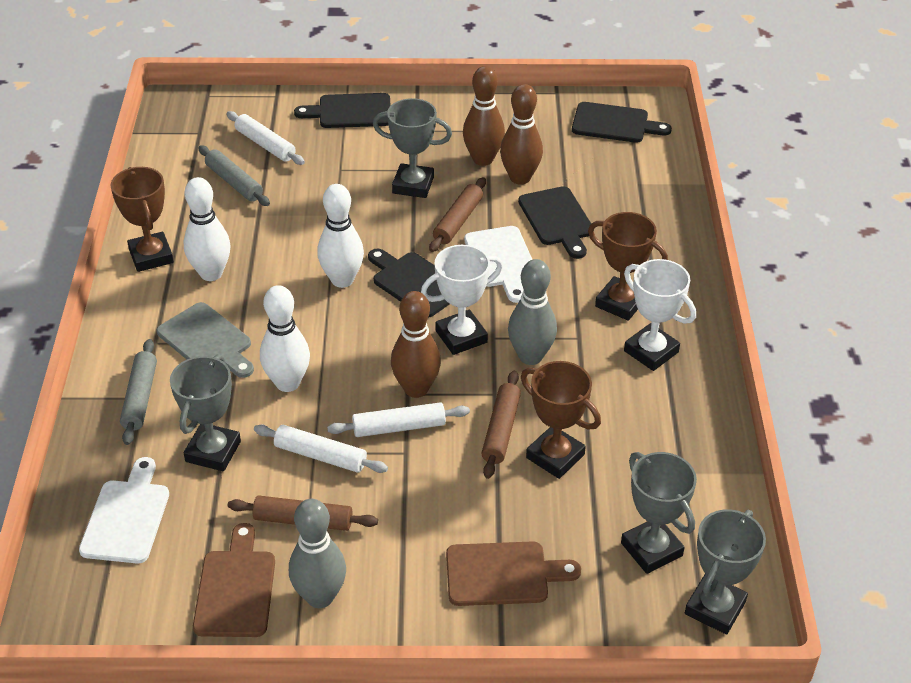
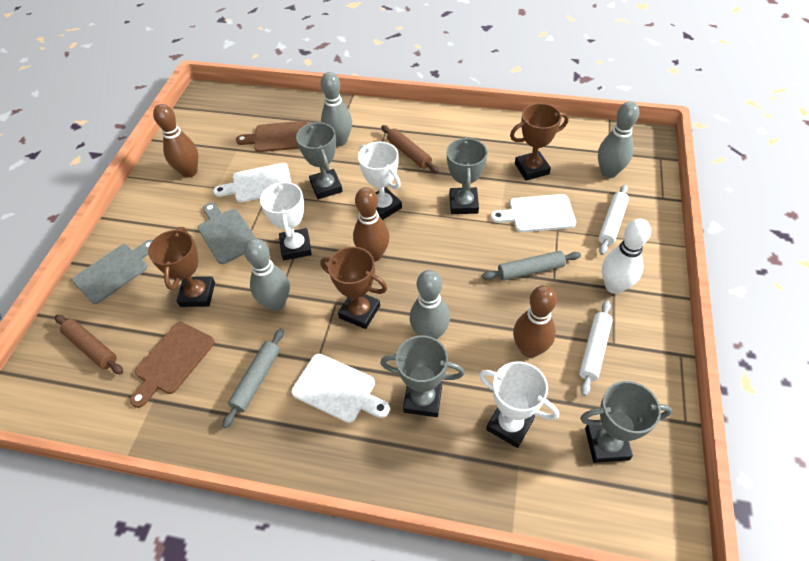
black cutting board: 4 -> 0
brown rolling pin: 3 -> 2
grey bowling pin: 2 -> 4
grey cutting board: 1 -> 2
white bowling pin: 3 -> 1
white cutting board: 2 -> 3
white rolling pin: 3 -> 2
white trophy: 2 -> 3

